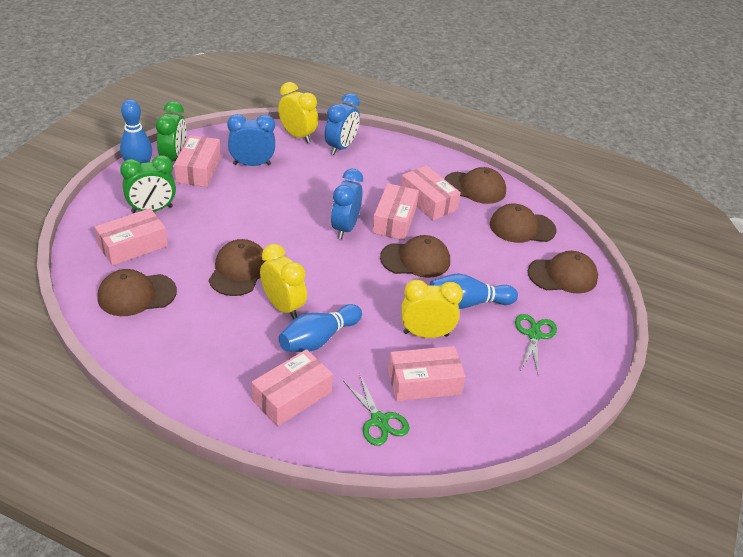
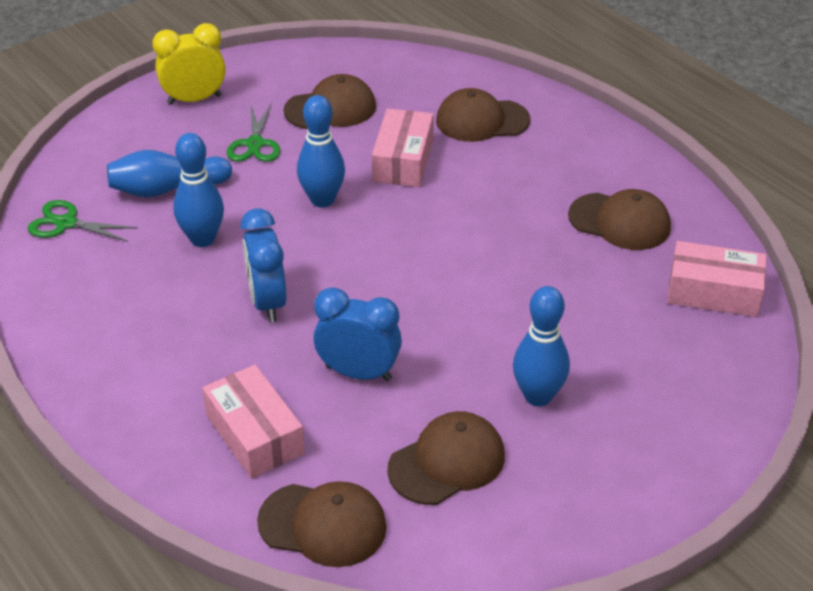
blue bowling pin: 3 -> 4
blue clock: 3 -> 2
brown cap: 6 -> 5
green clock: 2 -> 0
pink box: 6 -> 3
yellow clock: 3 -> 1

